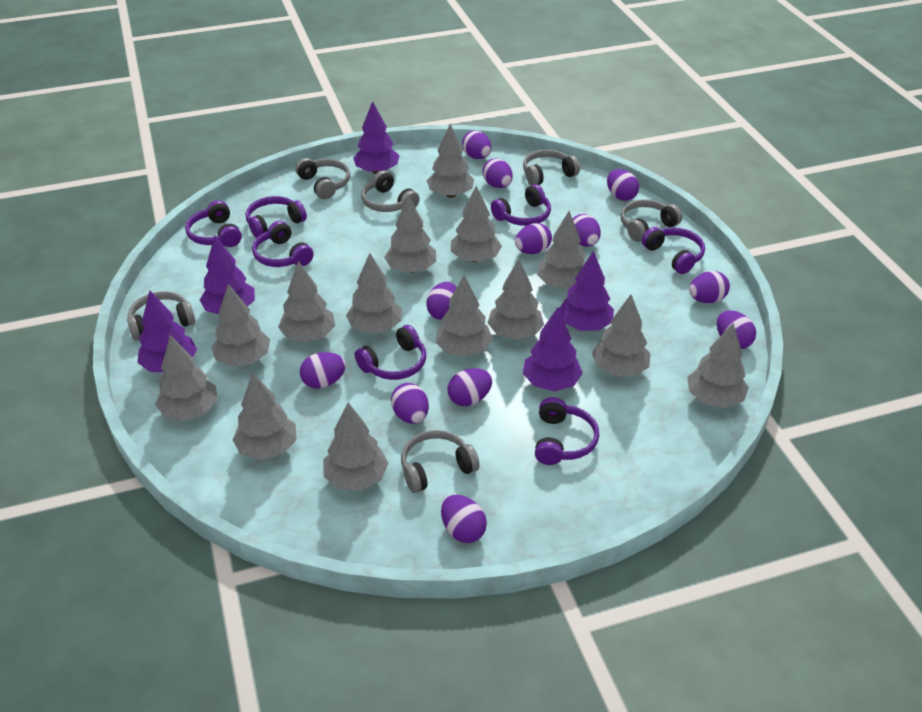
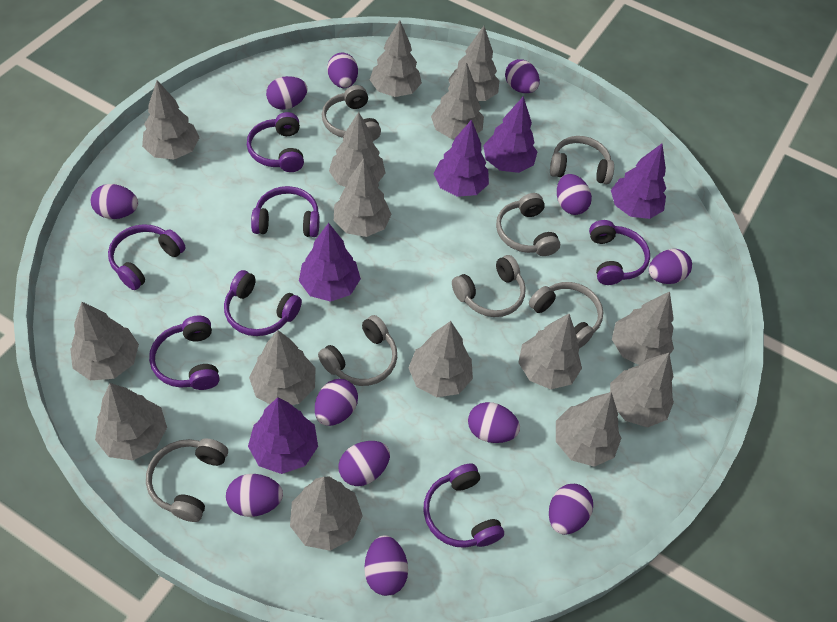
grey headphones: 6 -> 7
grey tree: 14 -> 15

